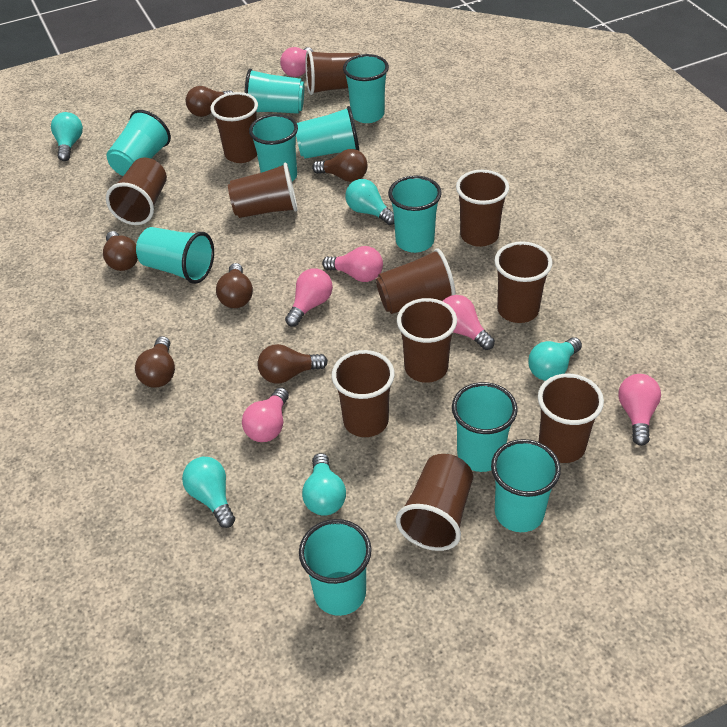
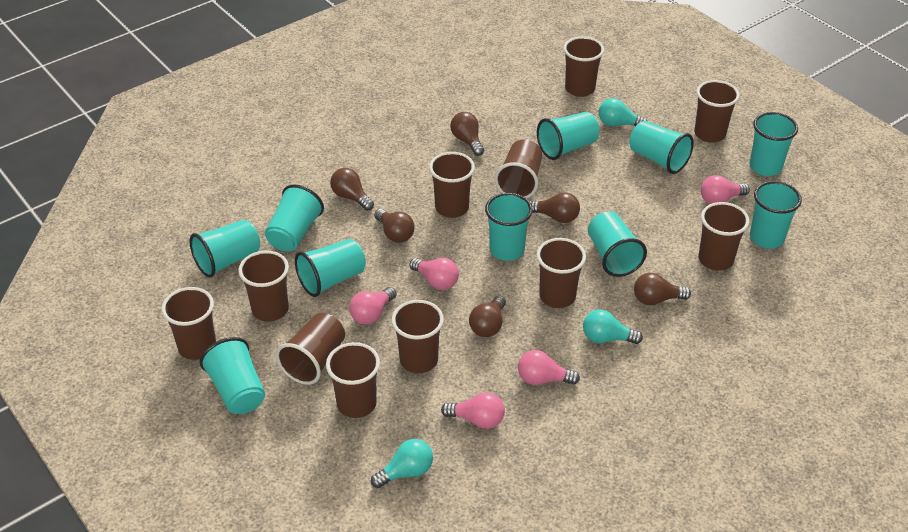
pink light bulb: 6 -> 5
turquoise light bulb: 5 -> 3

